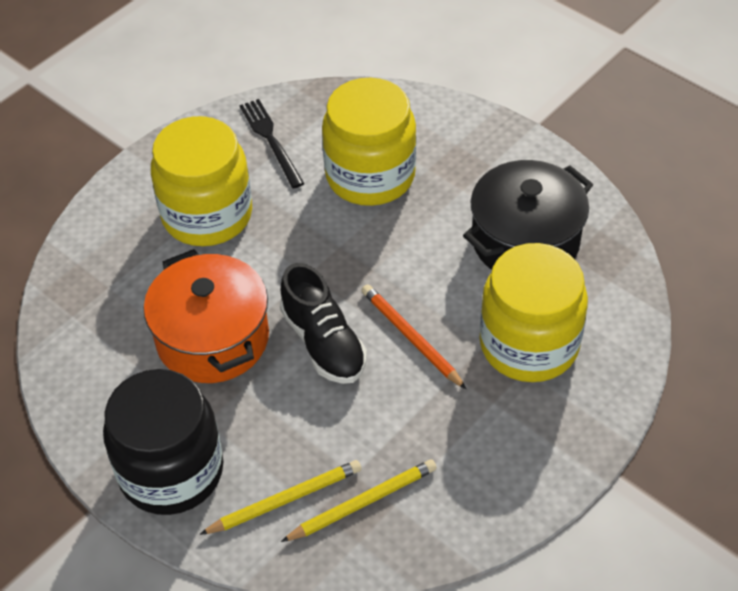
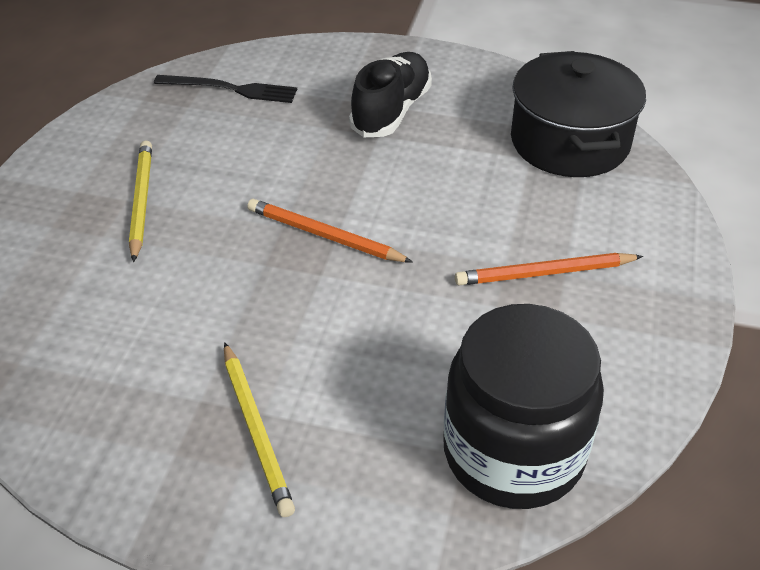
orange pencil: 1 -> 2
orange pot: 1 -> 0
yellow jar: 3 -> 0

